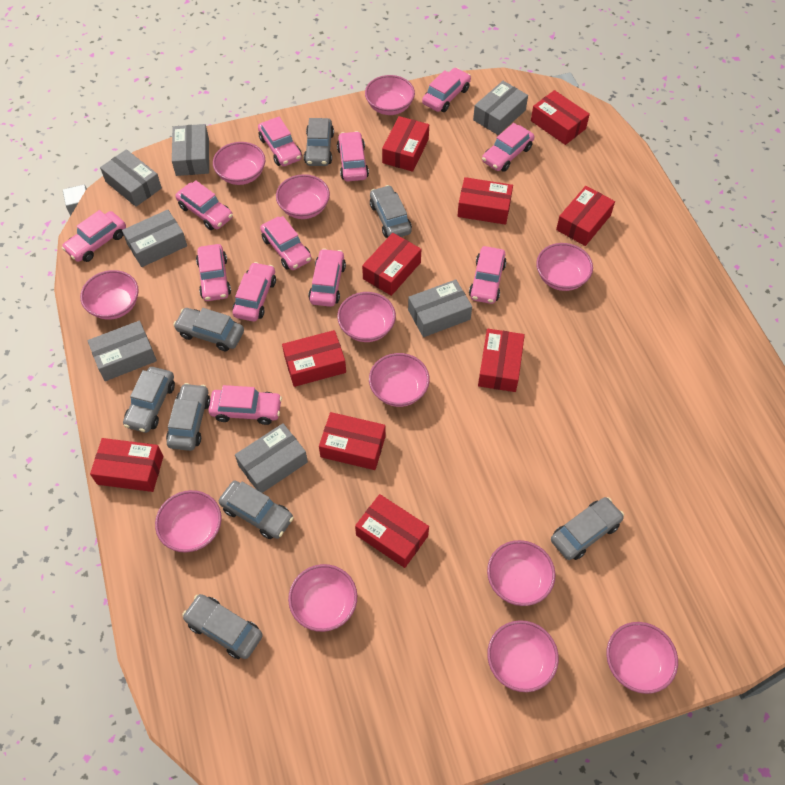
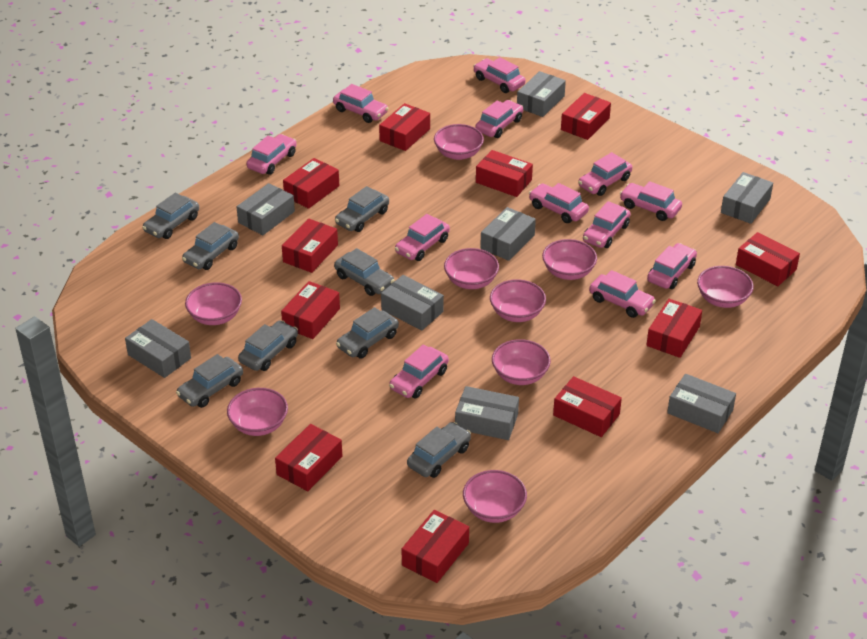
grey box: 7 -> 8
pink bowl: 12 -> 9
red box: 10 -> 11

